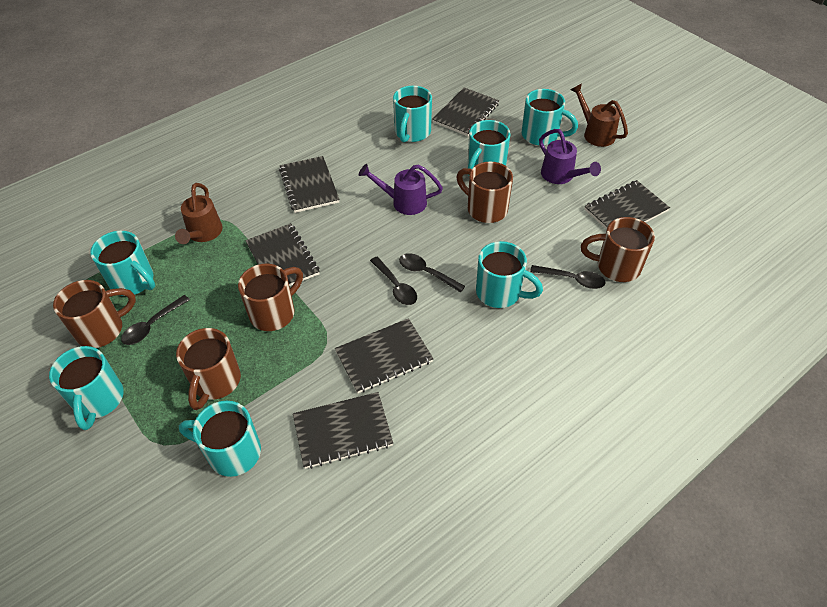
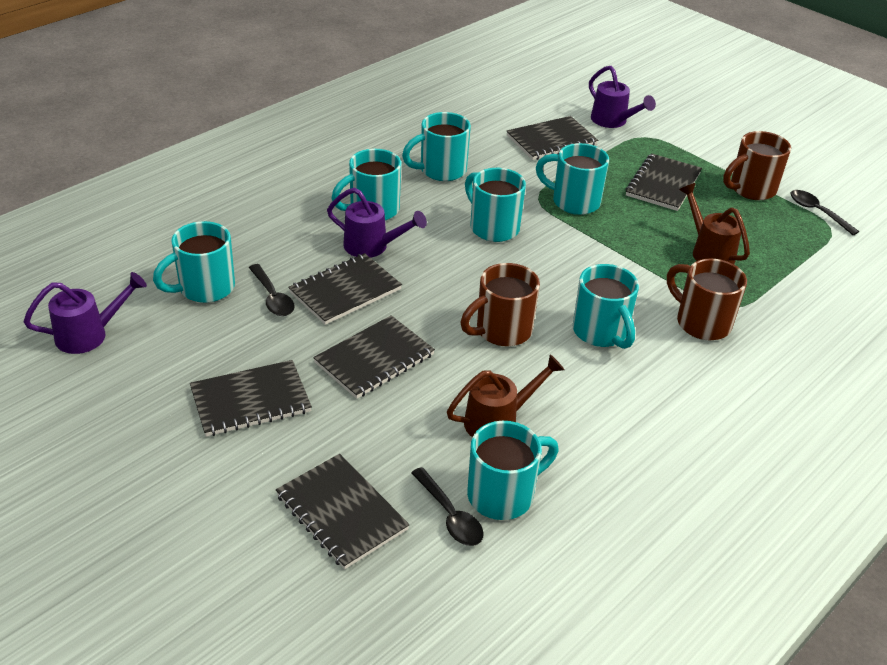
black spoon: 4 -> 3
brown mug: 5 -> 3
purple watering can: 2 -> 3

